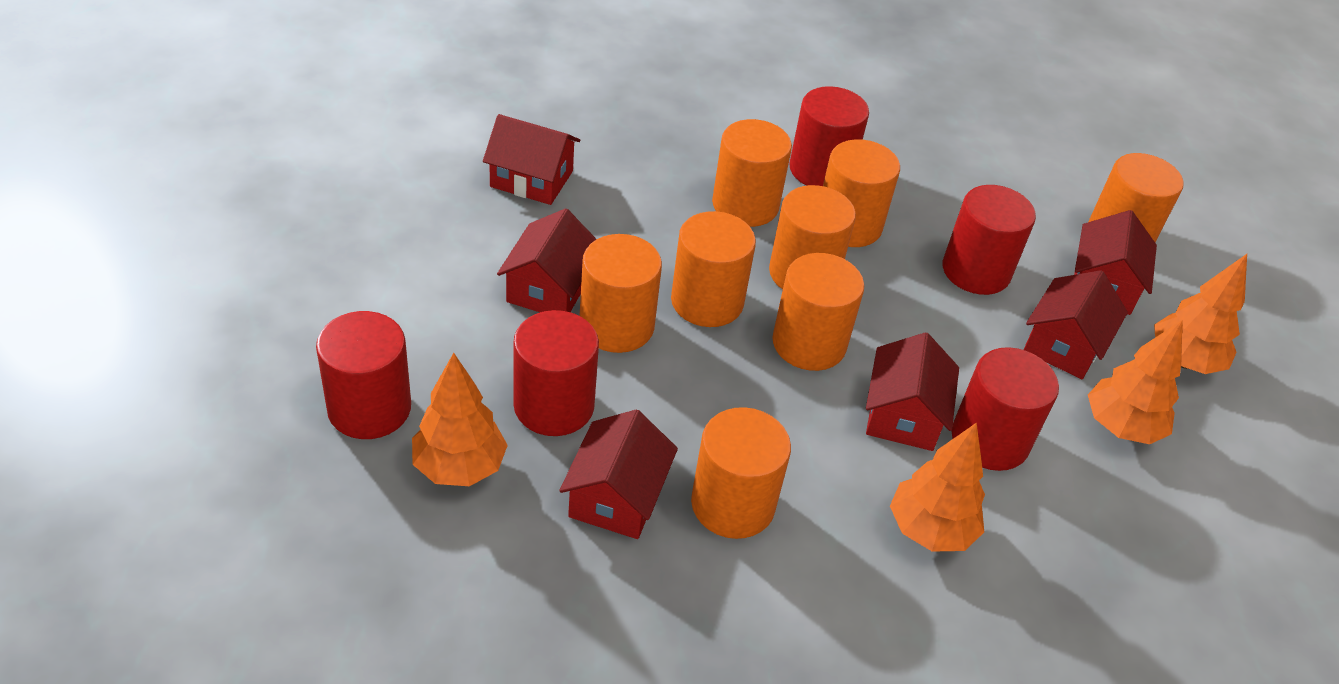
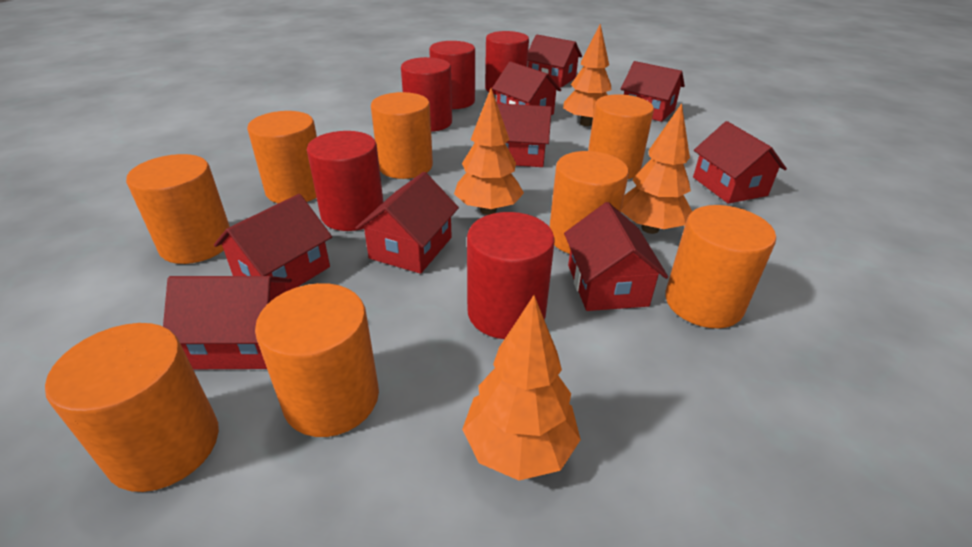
red house: 6 -> 9

